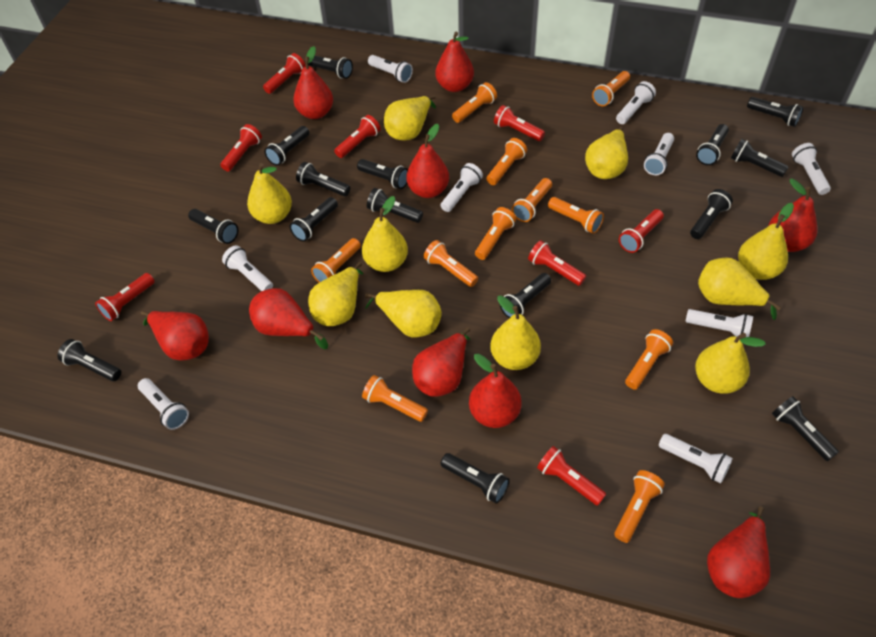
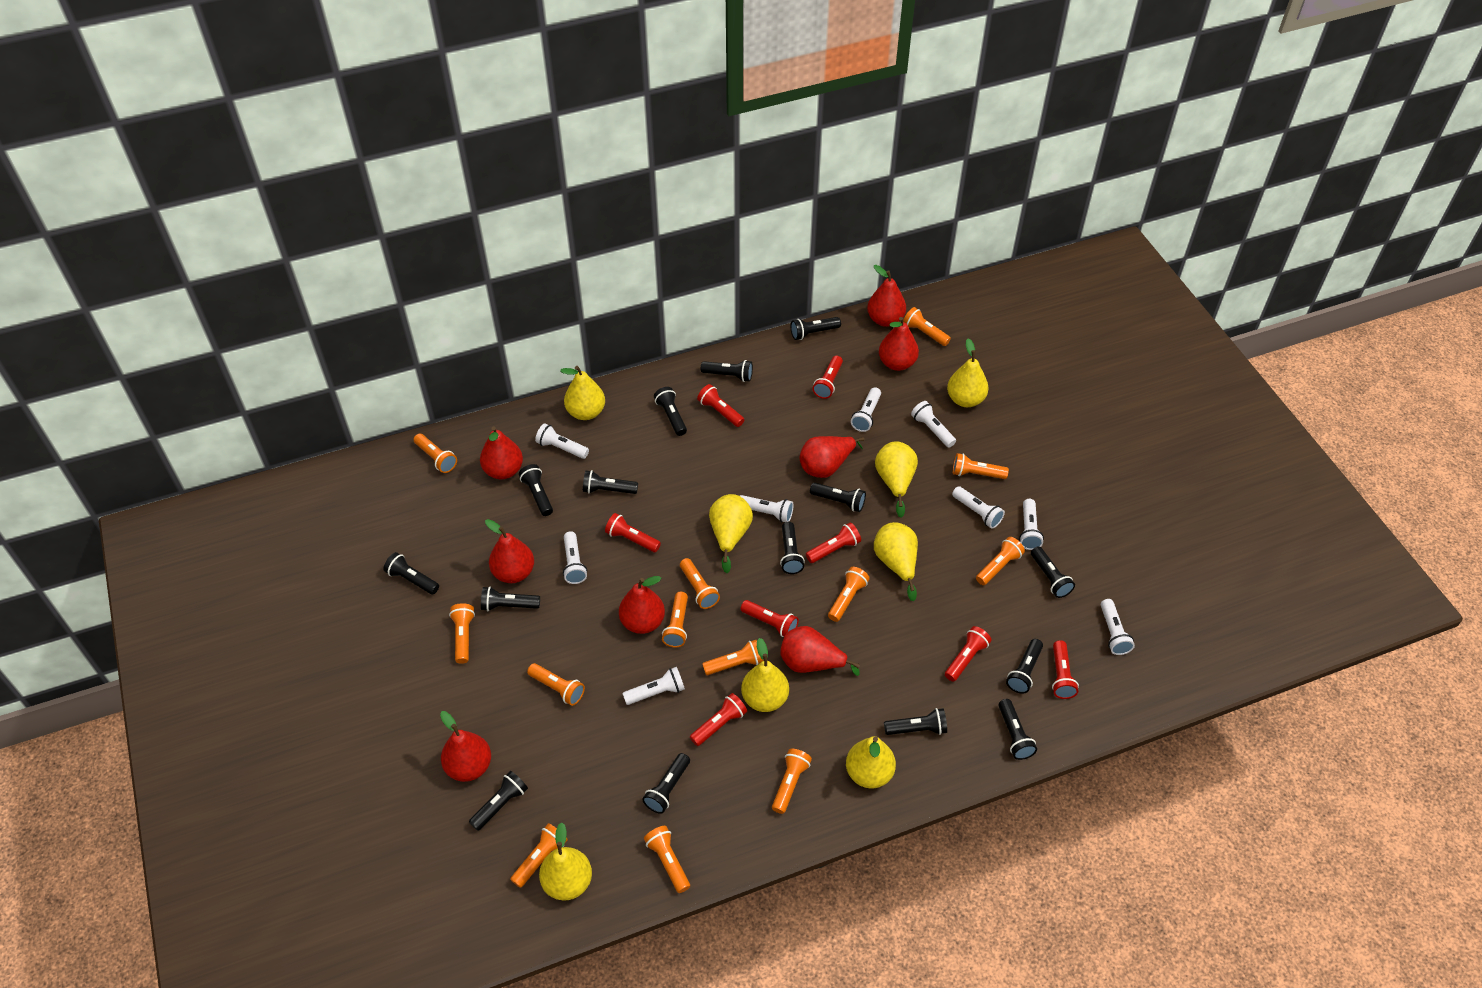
orange flashlight: 11 -> 13
red pear: 9 -> 8
yellow pear: 10 -> 8

